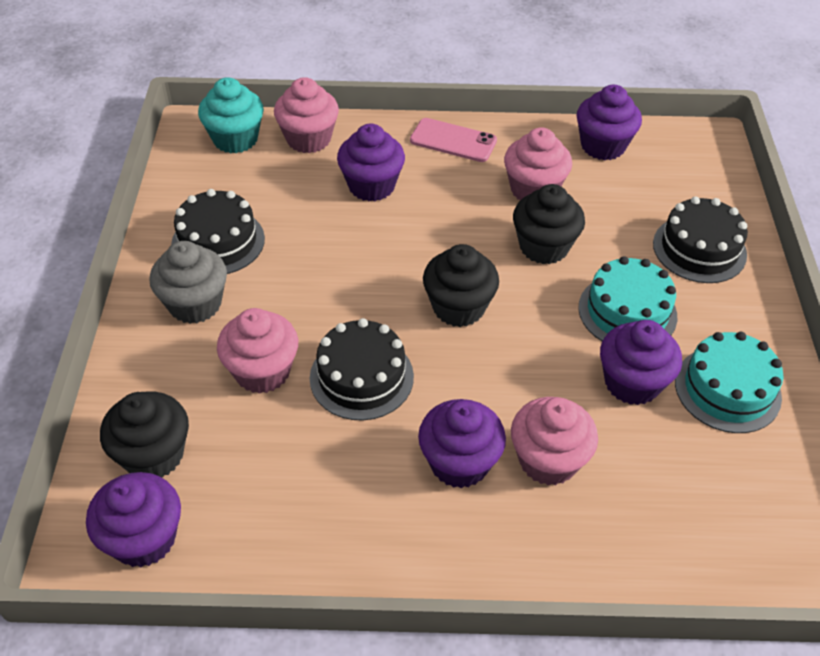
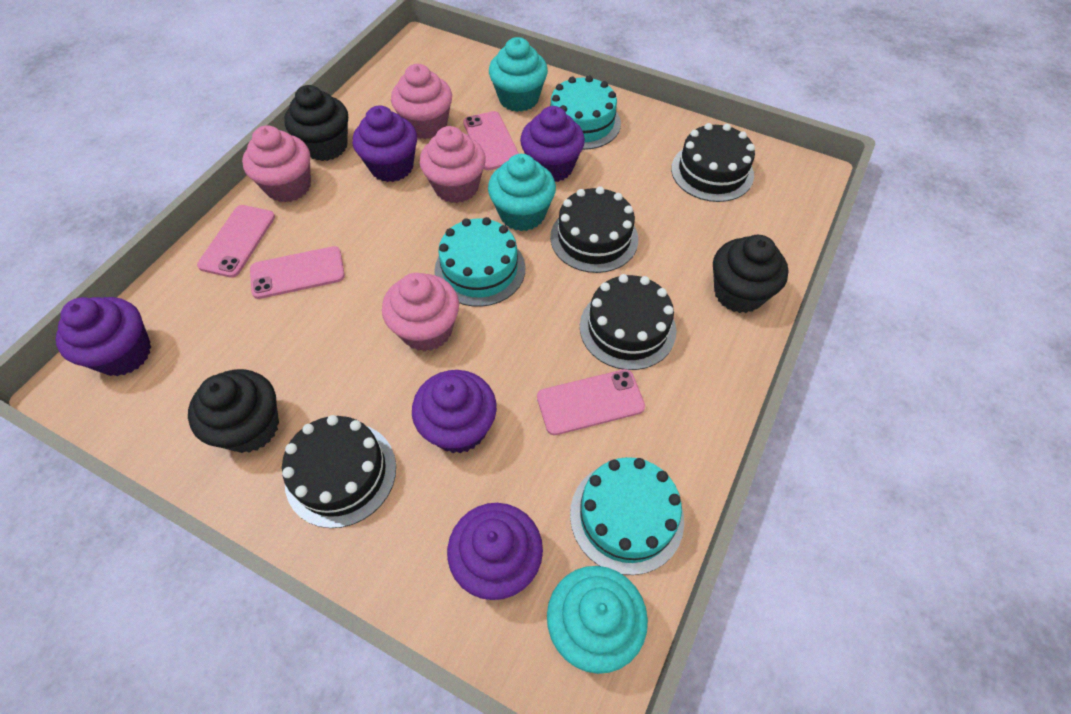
black cake: 3 -> 4
grey cupcake: 1 -> 0
pink phone: 1 -> 4
turquoise cake: 2 -> 3
turquoise cupcake: 1 -> 3

